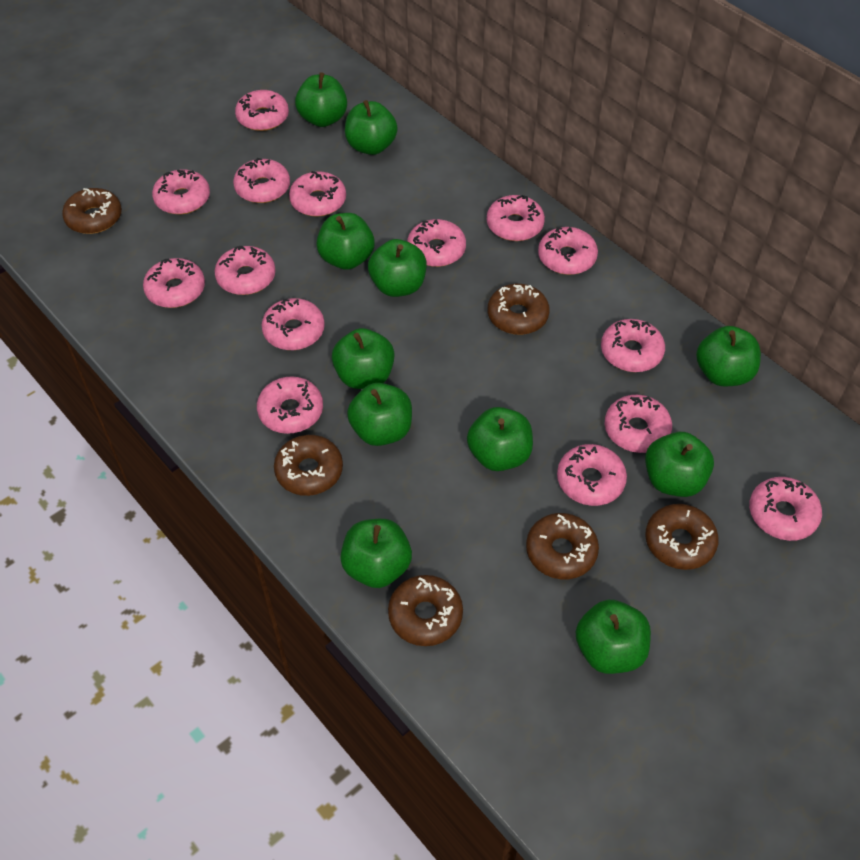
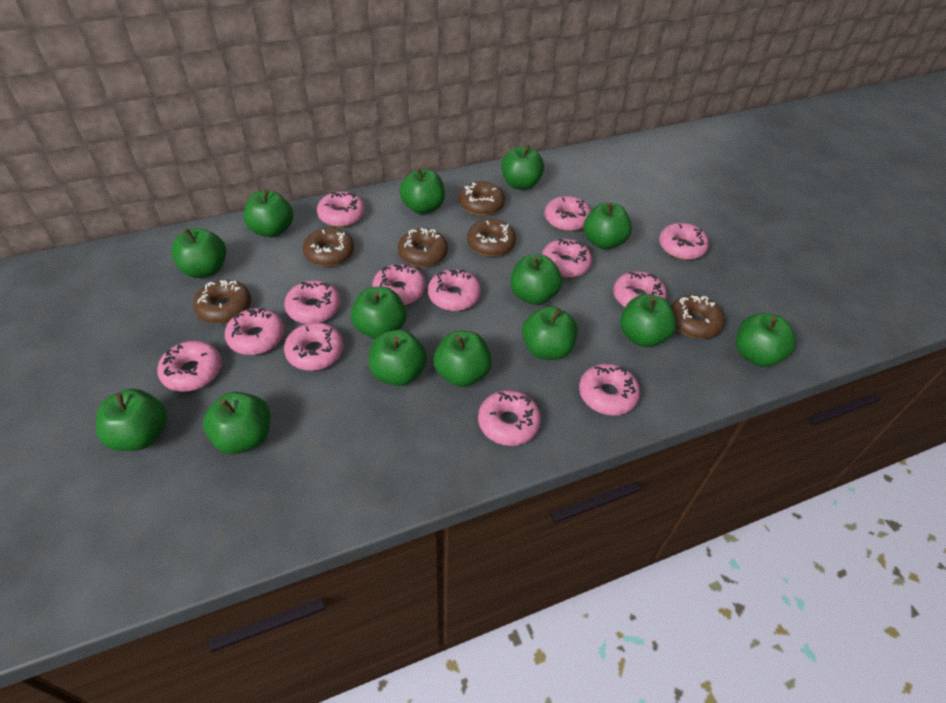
green apple: 11 -> 14
pink donut: 15 -> 13

